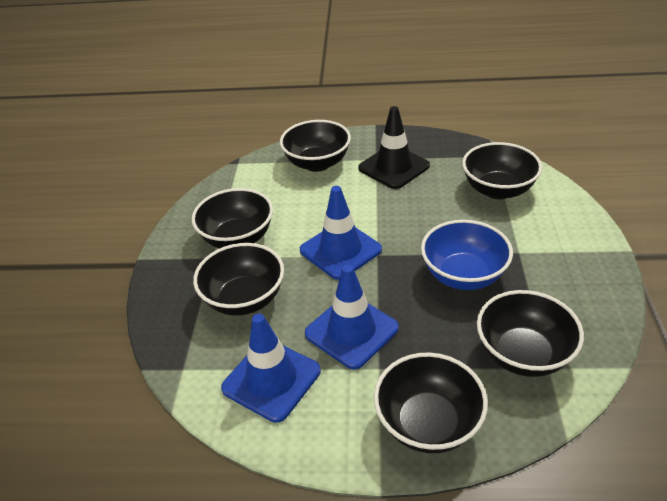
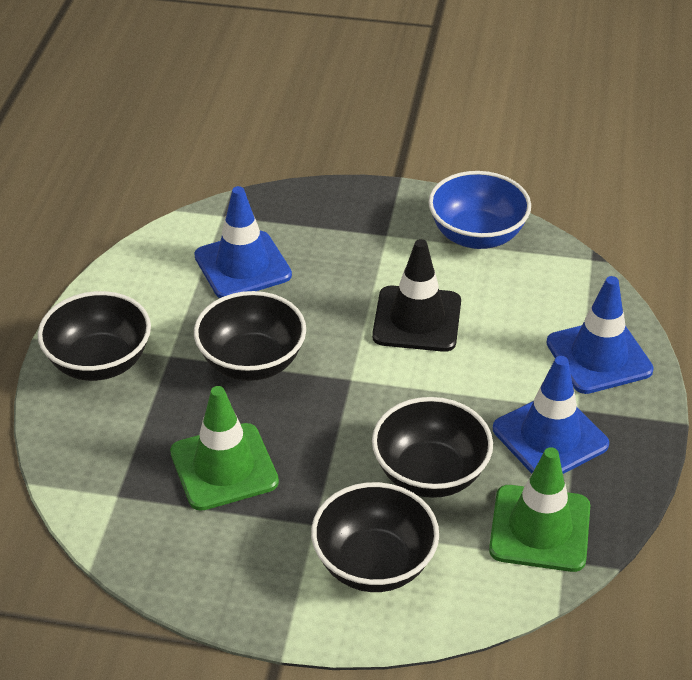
black bowl: 6 -> 4
green traffic cone: 0 -> 2

